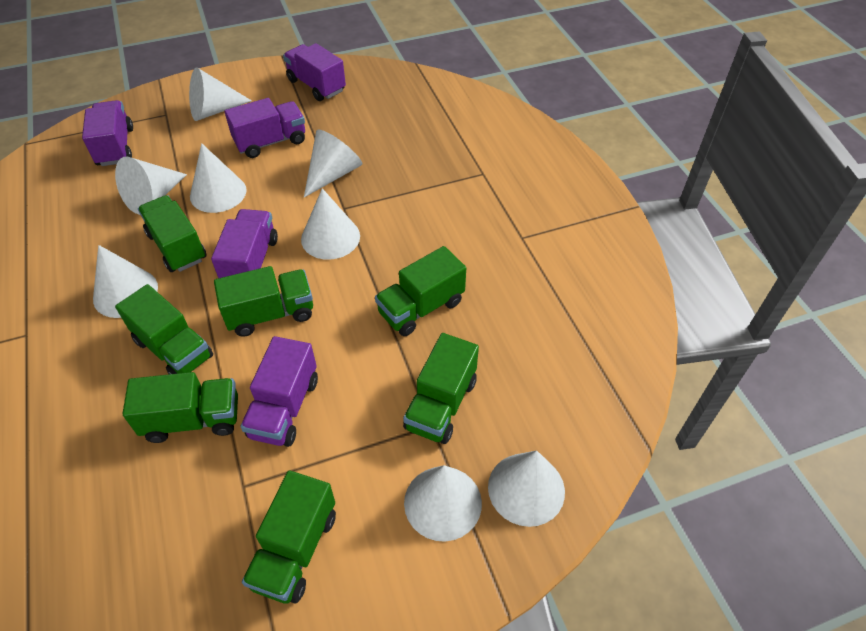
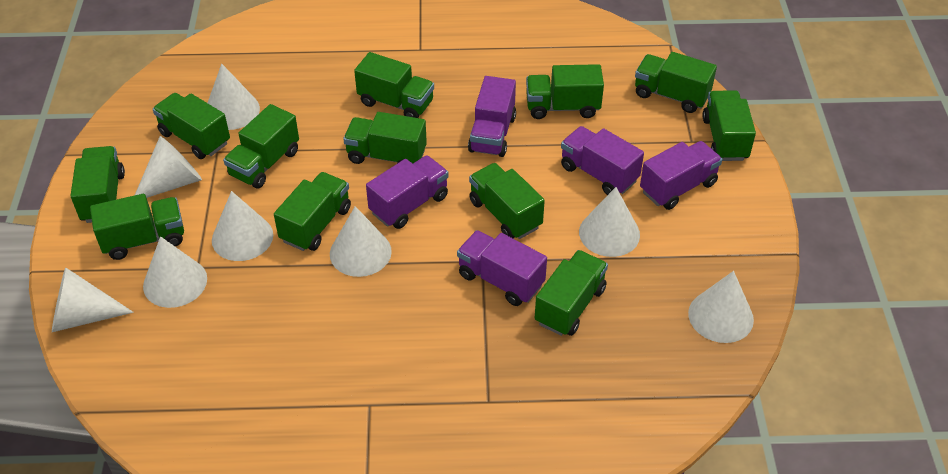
green truck: 7 -> 12

